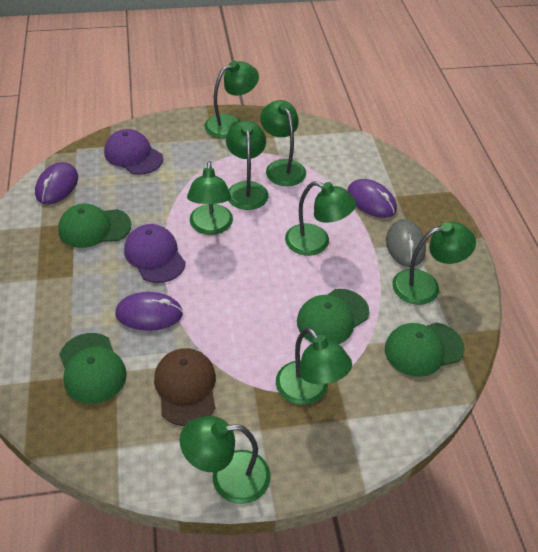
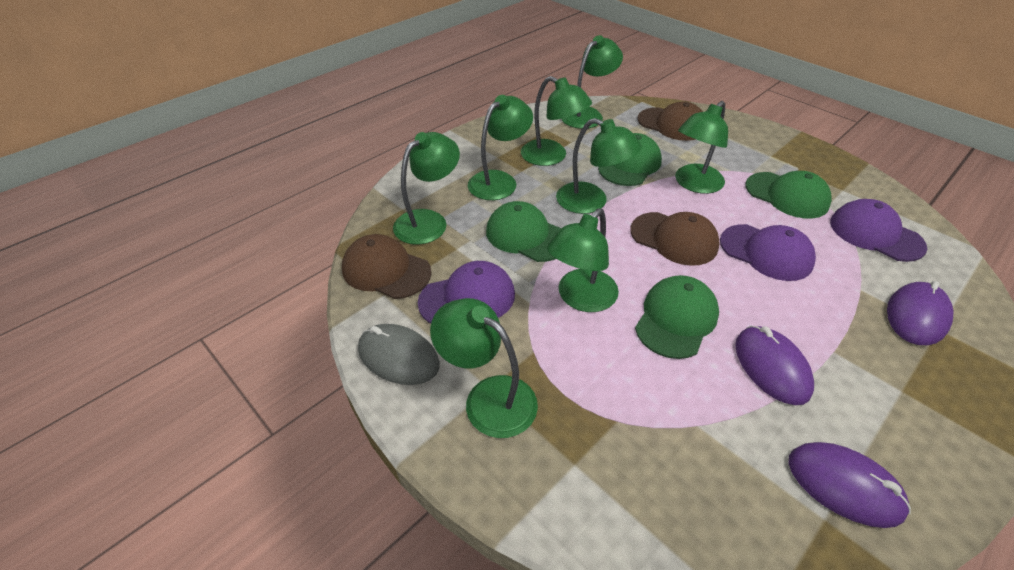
brown cap: 1 -> 3
purple cap: 2 -> 3

